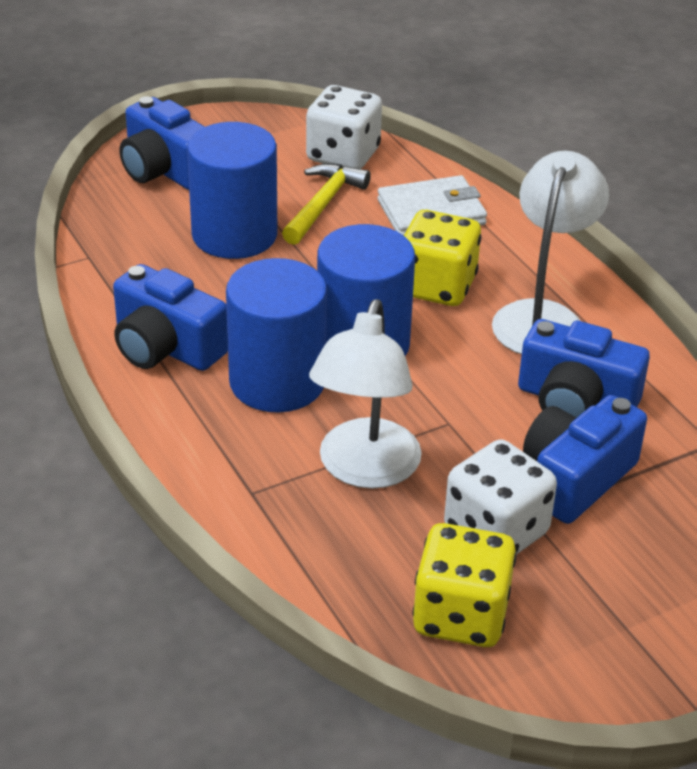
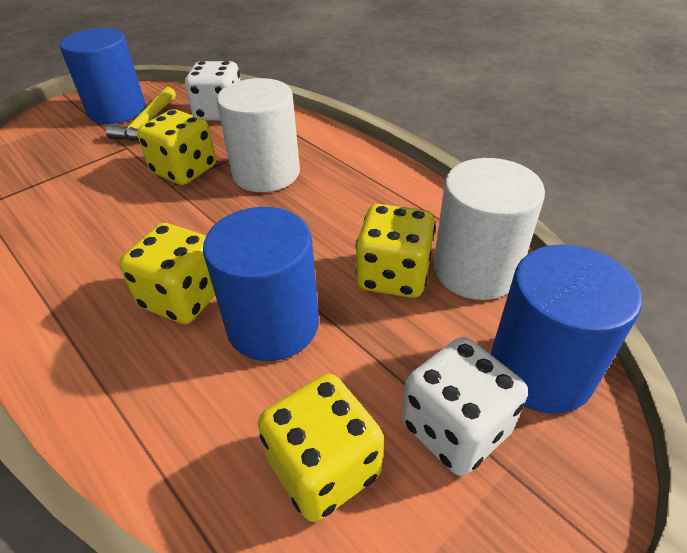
blue camera: 4 -> 0
white cylinder: 0 -> 2
white lamp: 2 -> 0
white wallet: 1 -> 0
yellow dice: 2 -> 4

